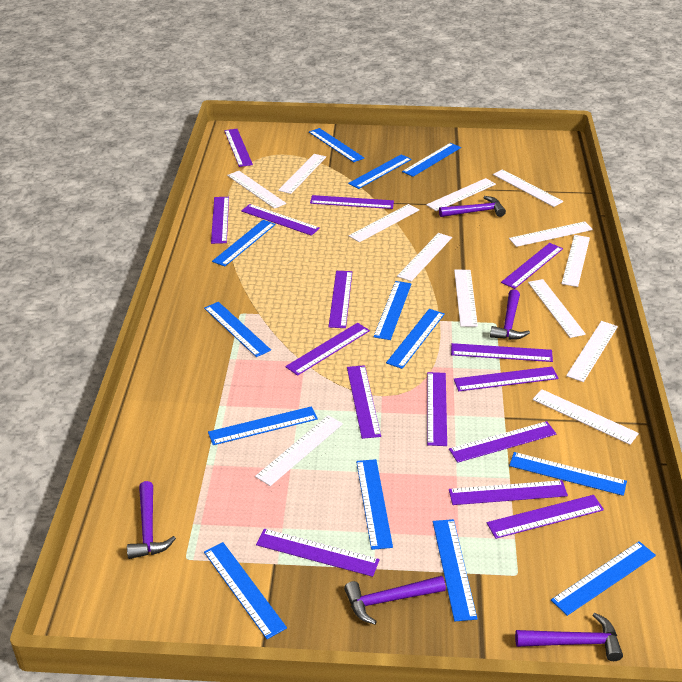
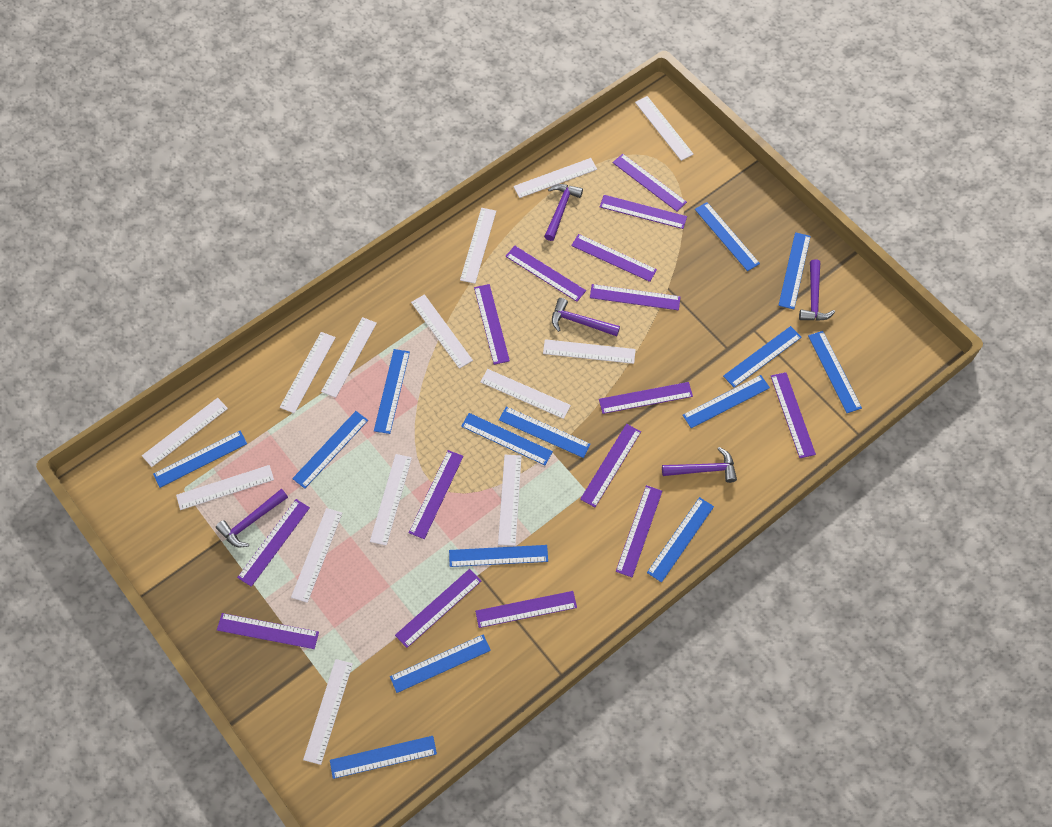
blue ruler: 13 -> 14
white ruler: 13 -> 14

